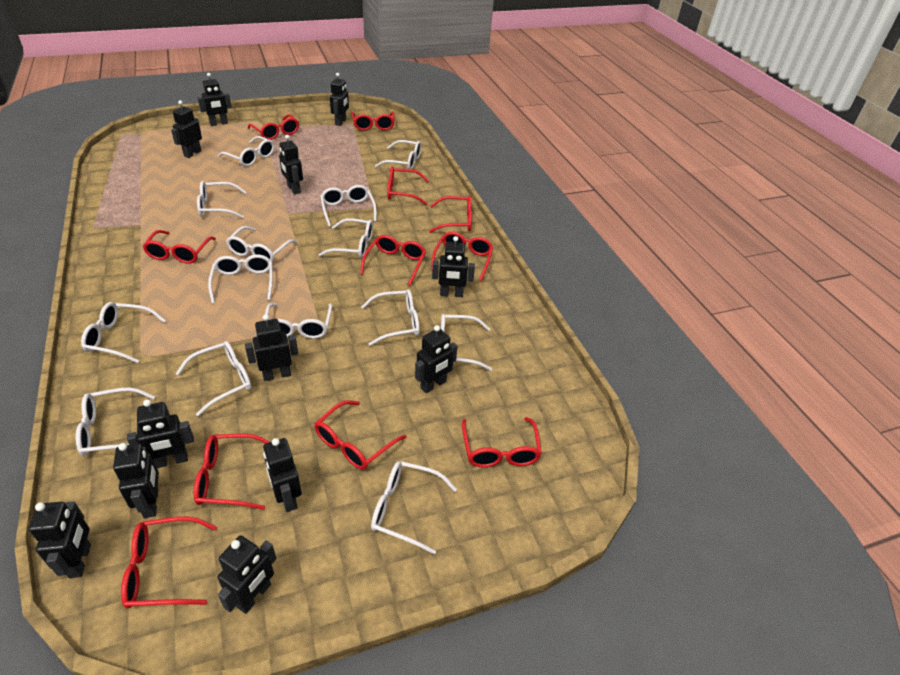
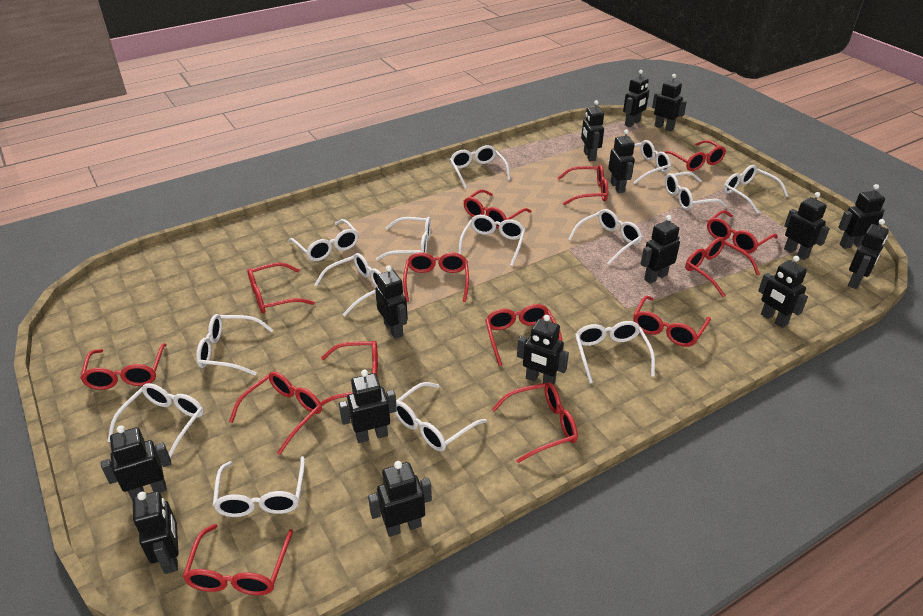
black robot: 12 -> 15
red glasses: 11 -> 14

